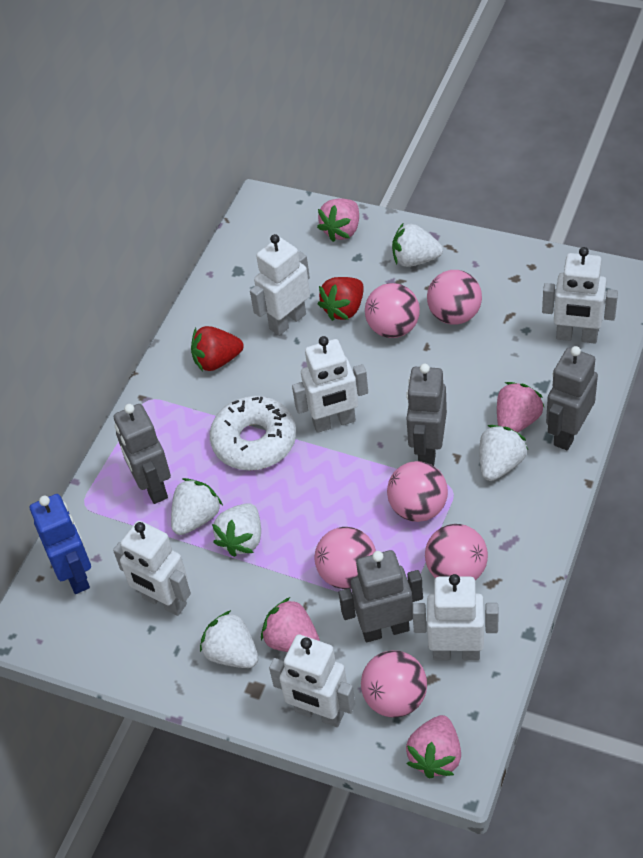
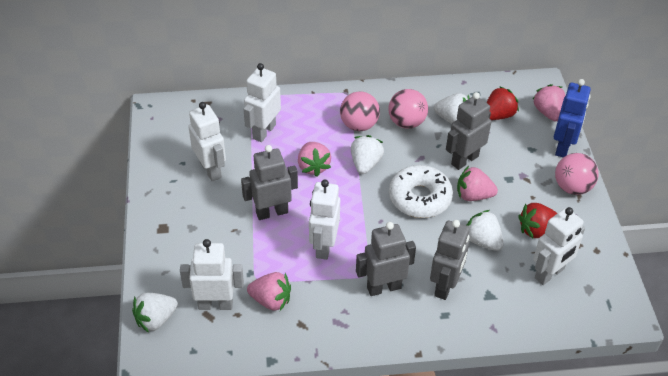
pink ball: 6 -> 3
white robot: 6 -> 5
white strawberry: 5 -> 4

